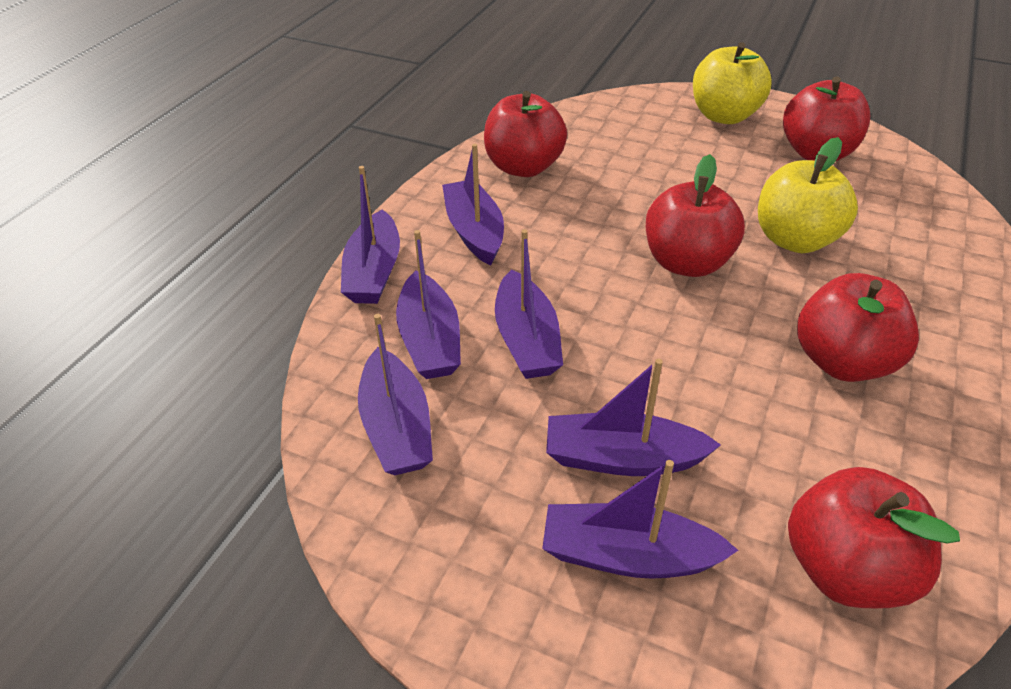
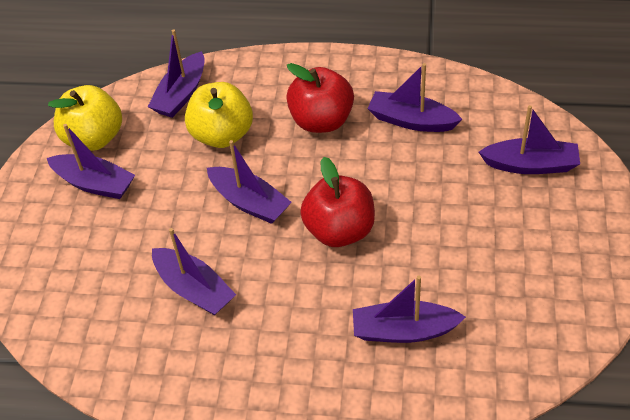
red apple: 5 -> 2

